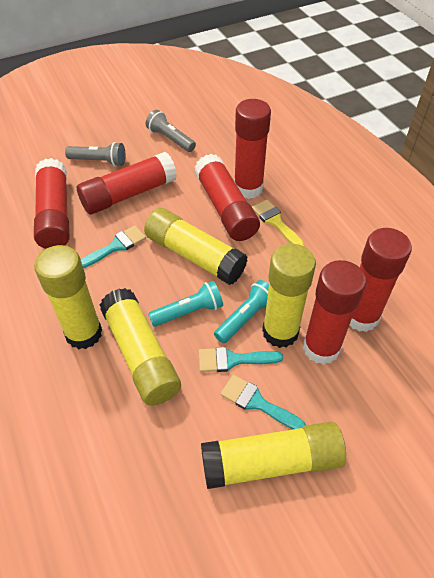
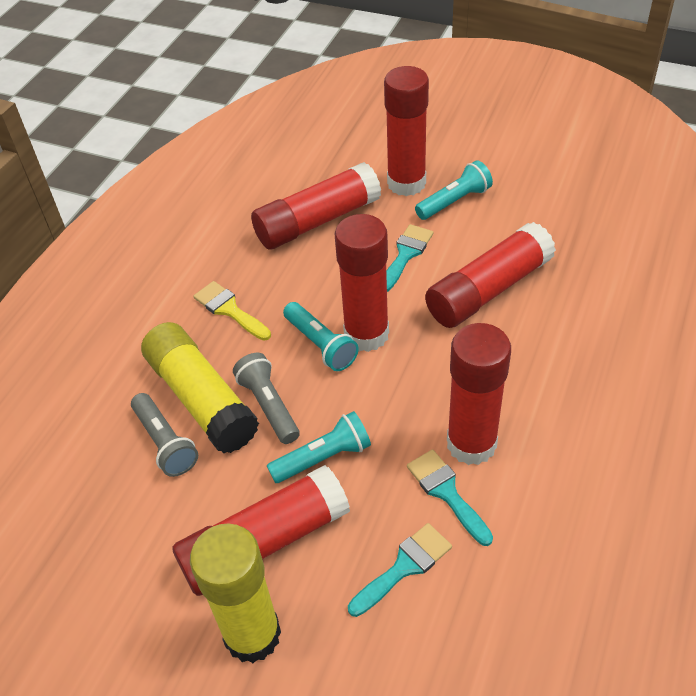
turquoise flashlight: 2 -> 3
yellow glue stick: 5 -> 2

